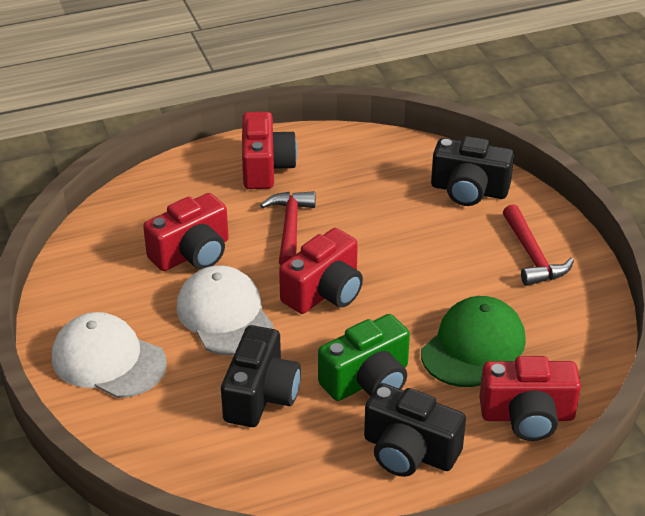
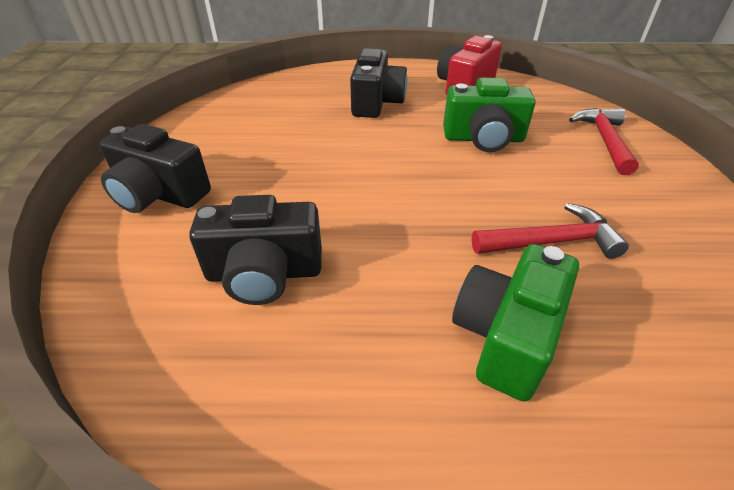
green camera: 1 -> 2
green cap: 1 -> 0
red camera: 4 -> 1
white cap: 2 -> 0

